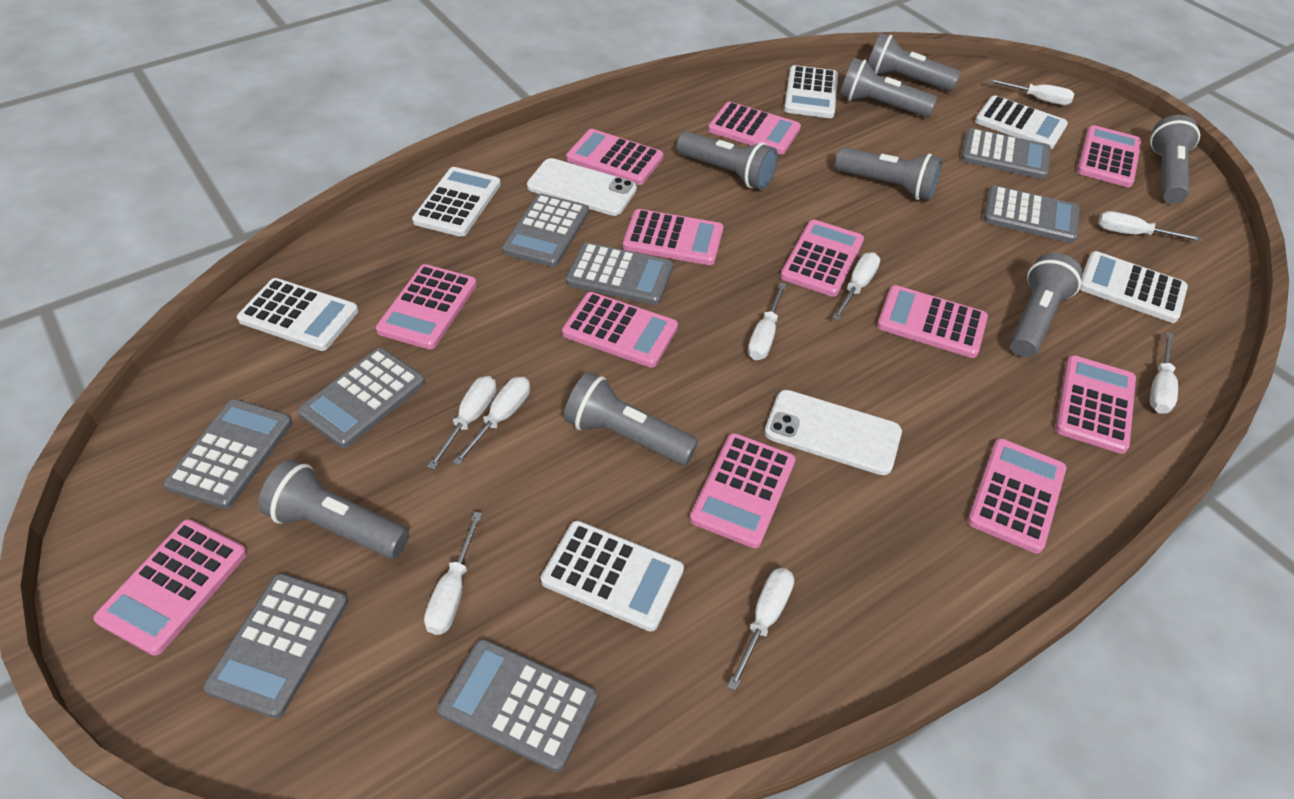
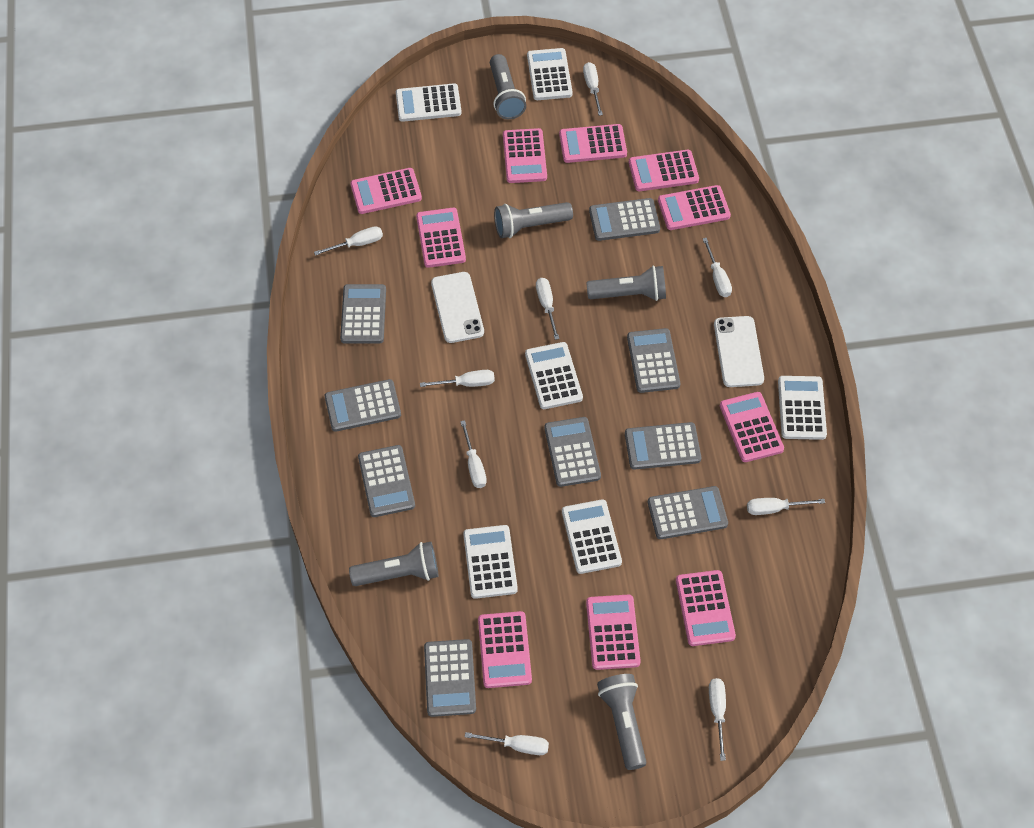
grey calculator: 8 -> 9
grey flashlight: 8 -> 5
pink calculator: 12 -> 10

